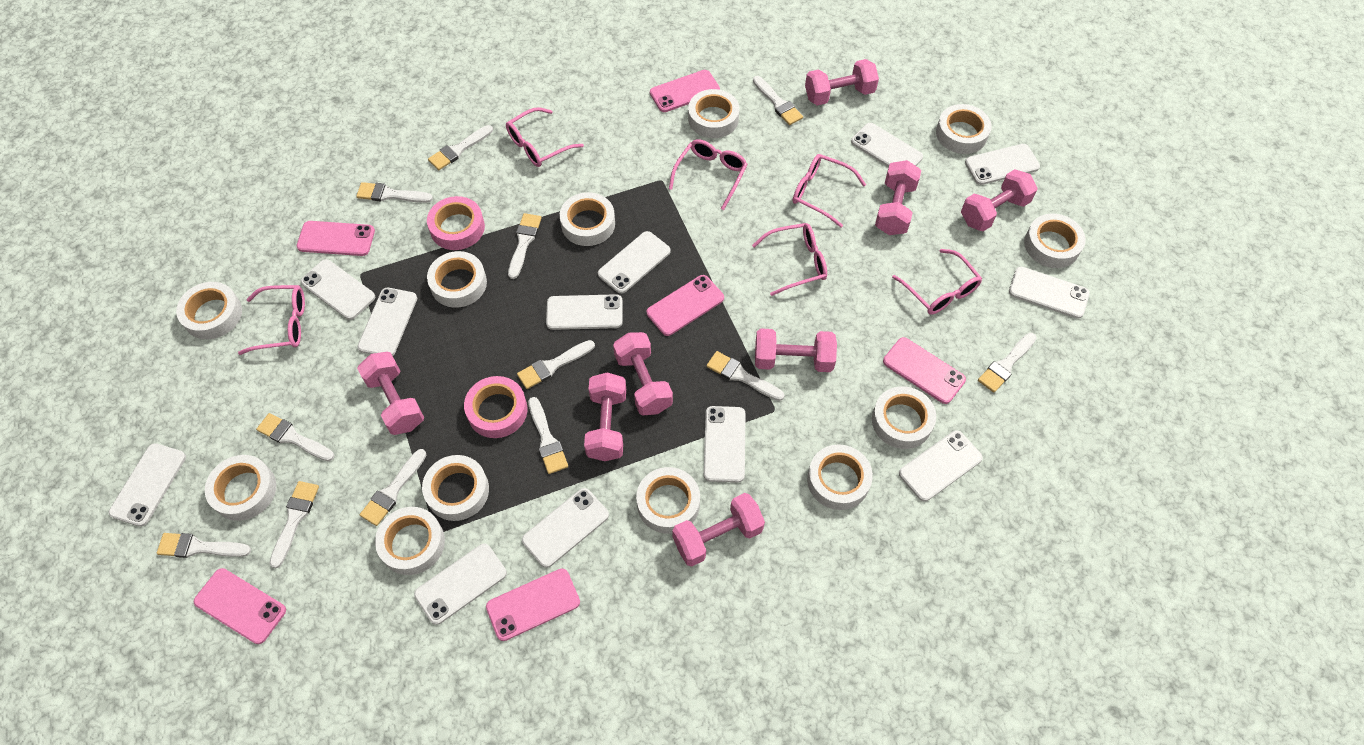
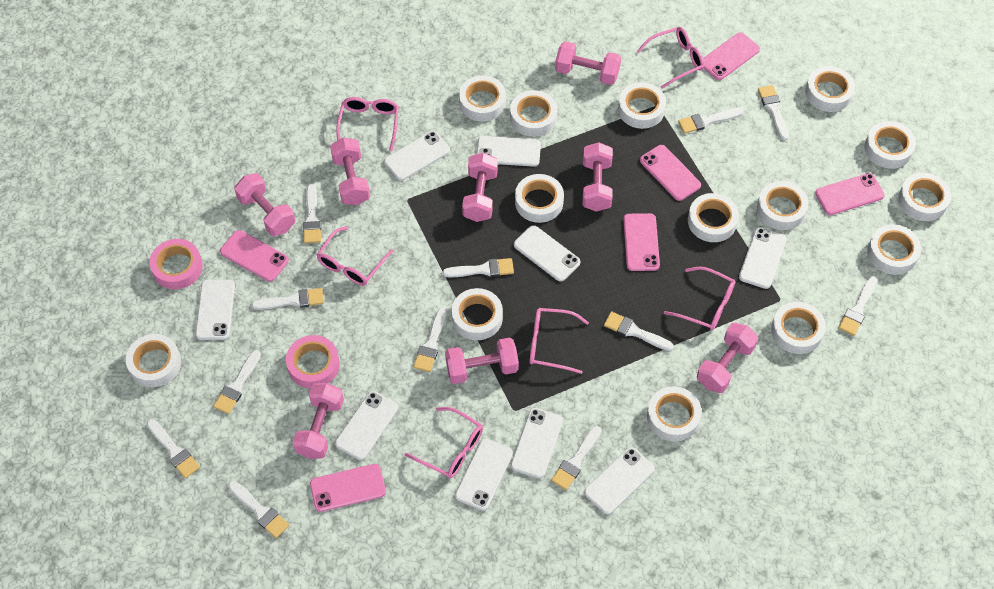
white phone: 12 -> 9
white tape: 12 -> 14

